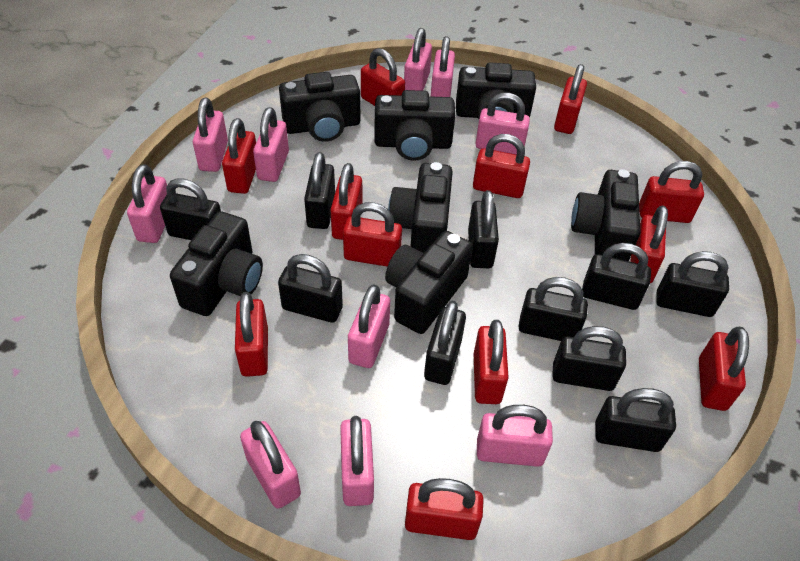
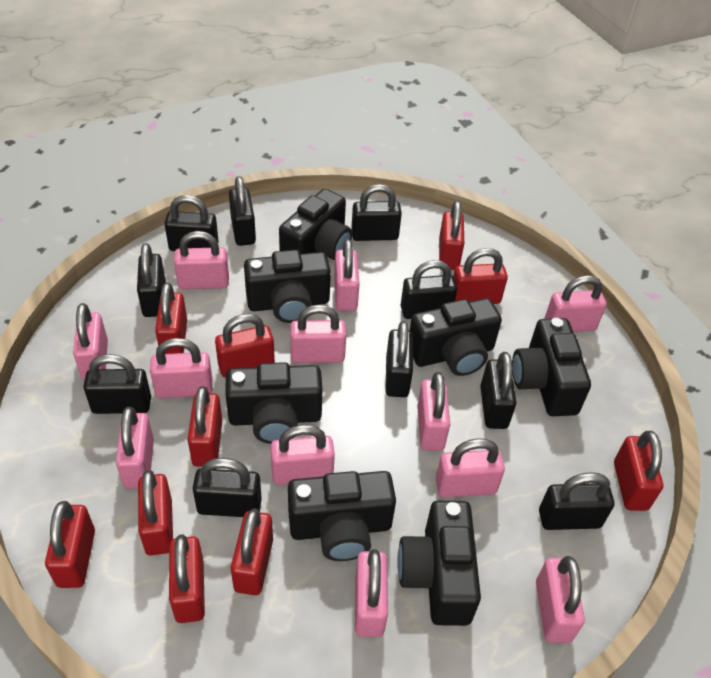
pink padlock: 10 -> 12
red padlock: 12 -> 10

